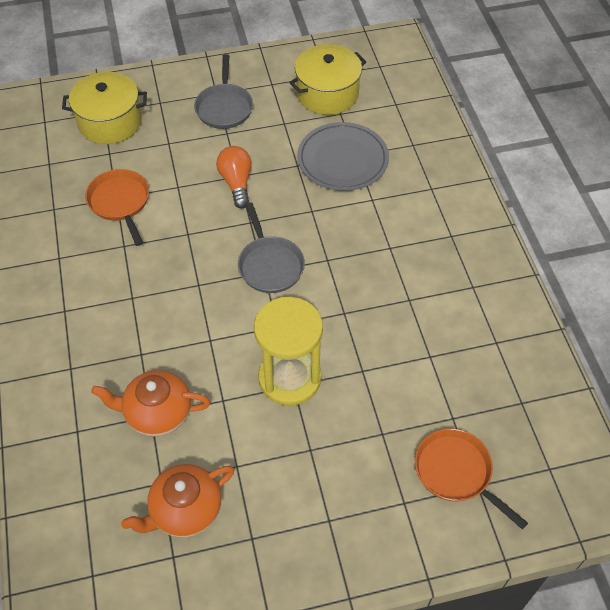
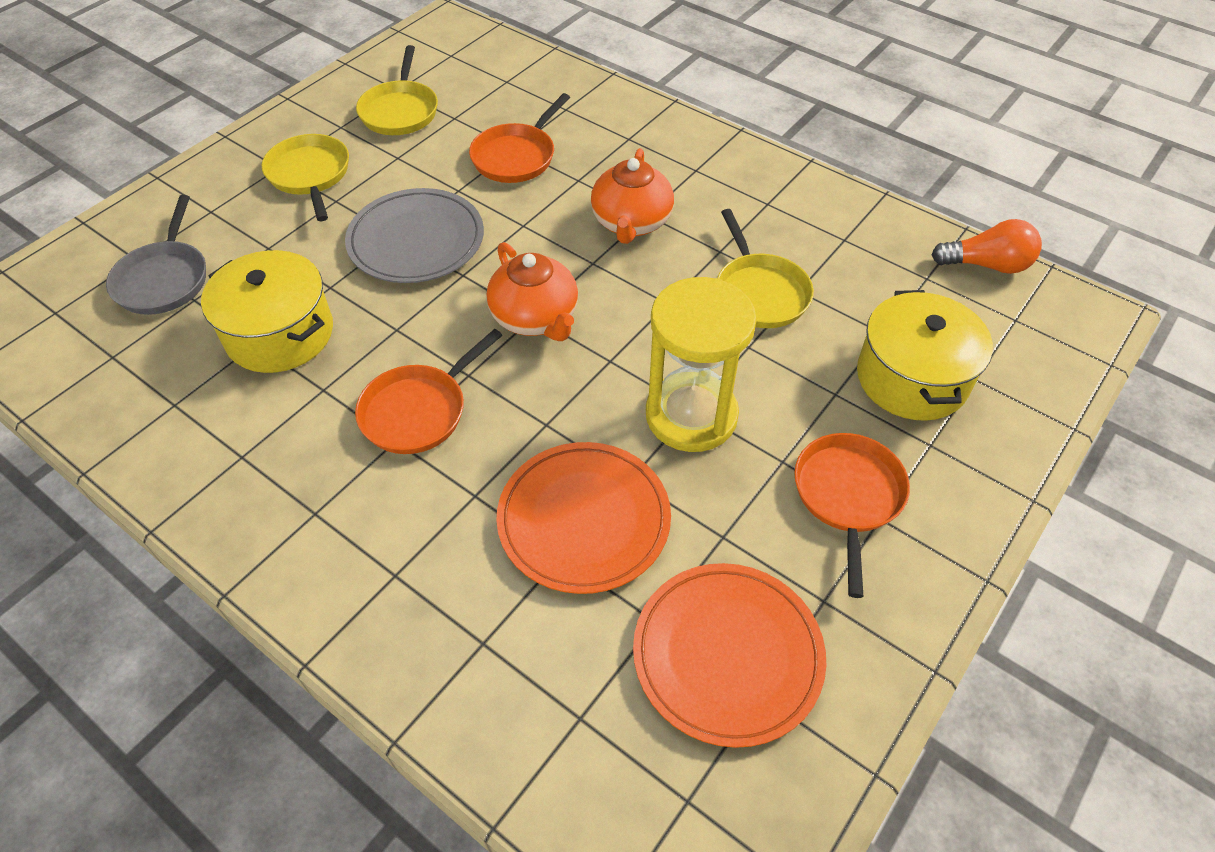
grey pan: 2 -> 1
orange pan: 2 -> 3
orange plate: 0 -> 2
yellow pan: 0 -> 3

